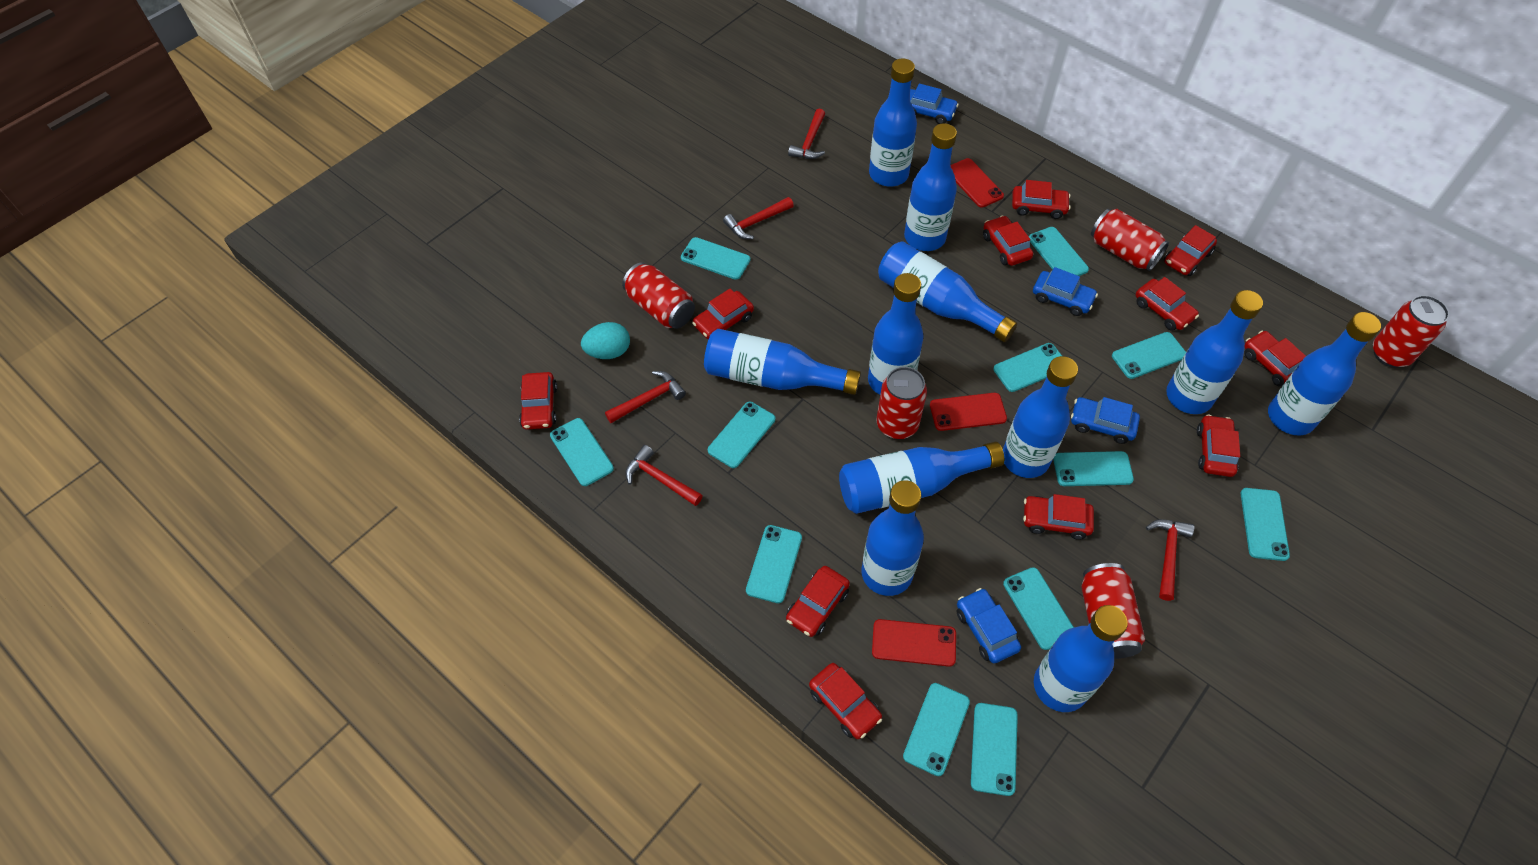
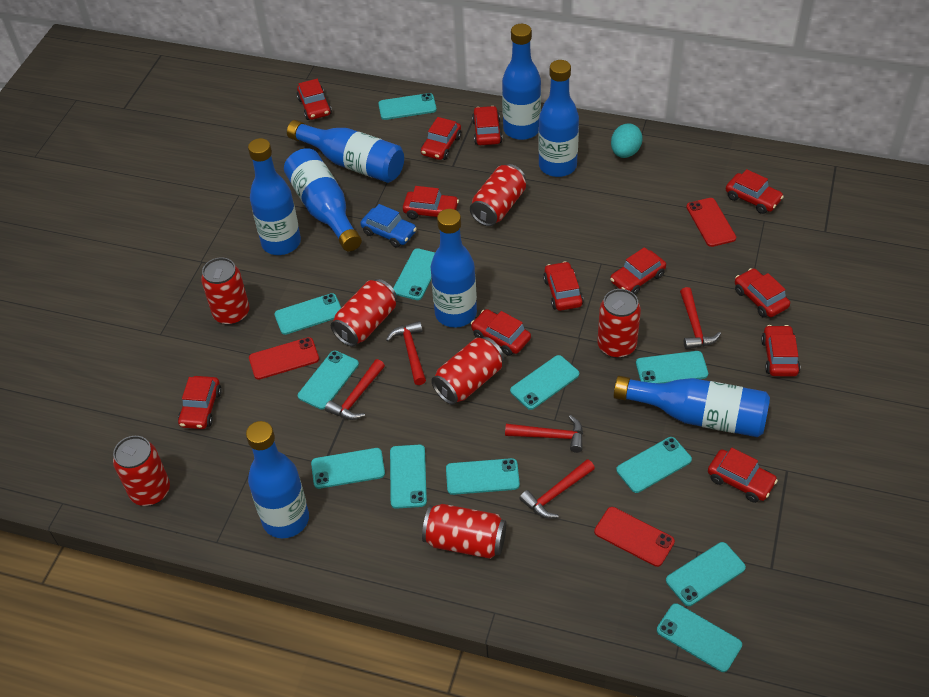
blue bottle: 11 -> 8
blue car: 4 -> 1
red can: 5 -> 7
red car: 11 -> 12

